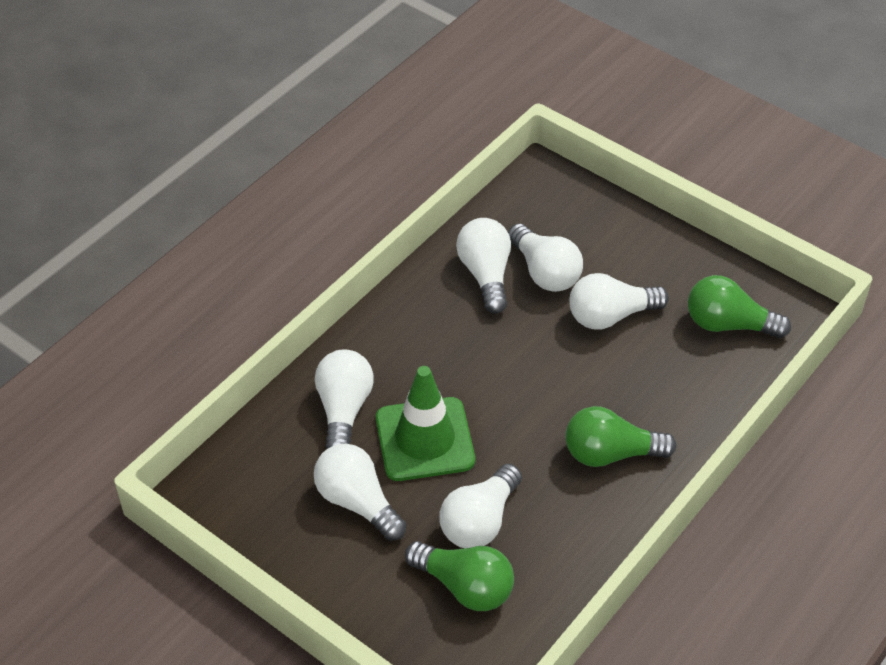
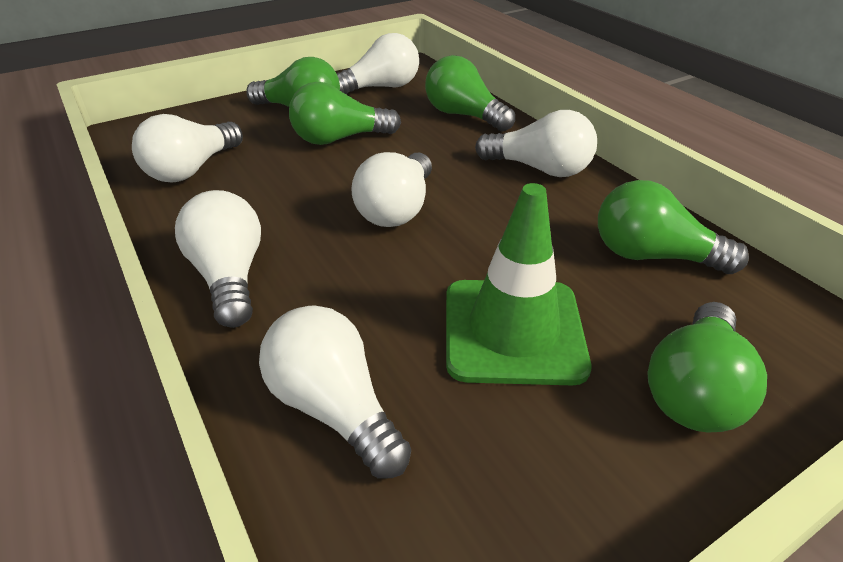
green light bulb: 3 -> 5

